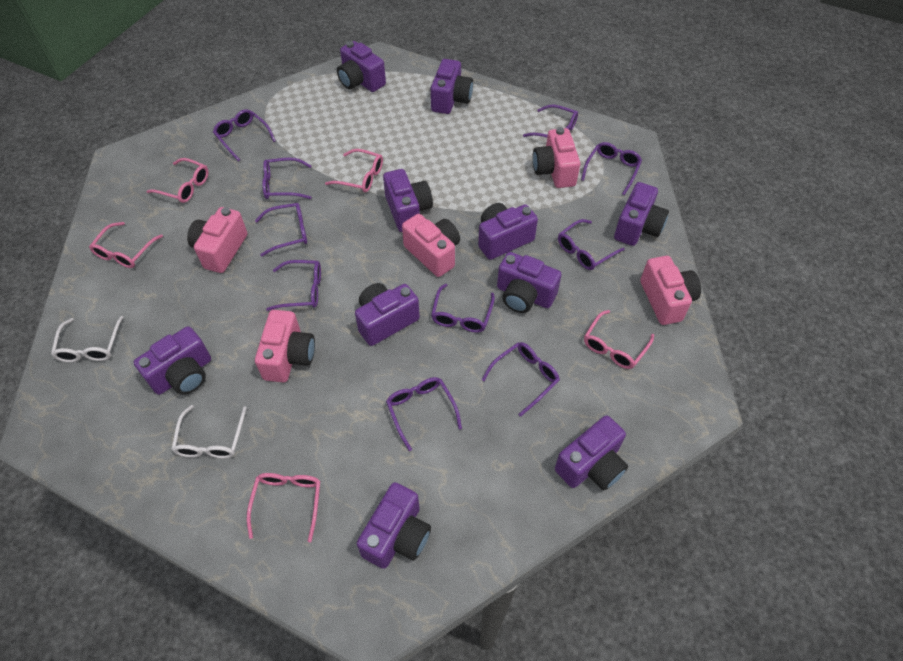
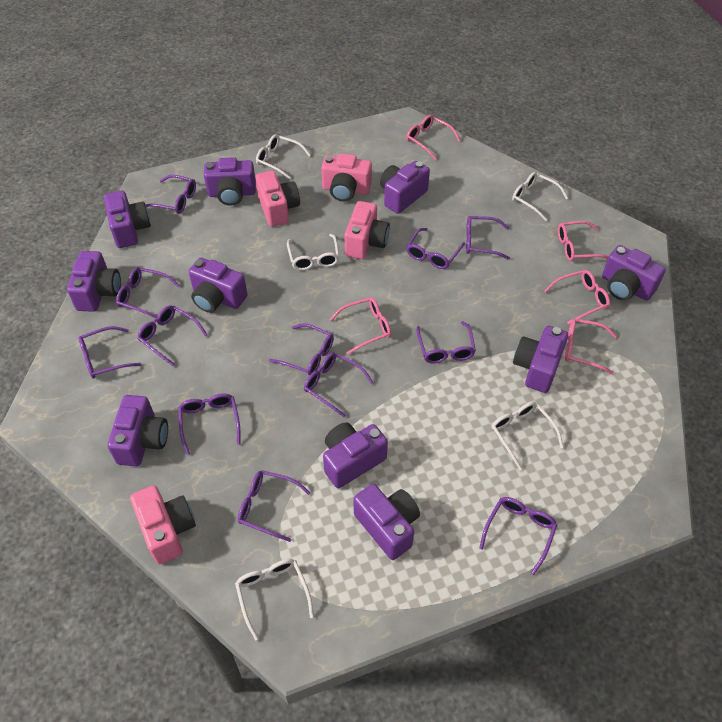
pink camera: 5 -> 4
purple glasses: 10 -> 12
white glasses: 2 -> 5

